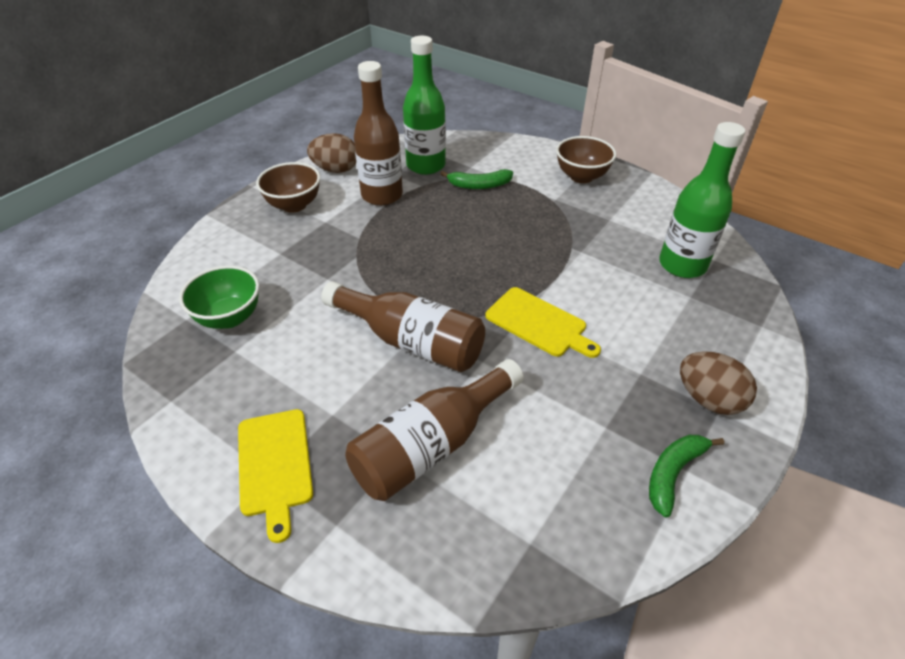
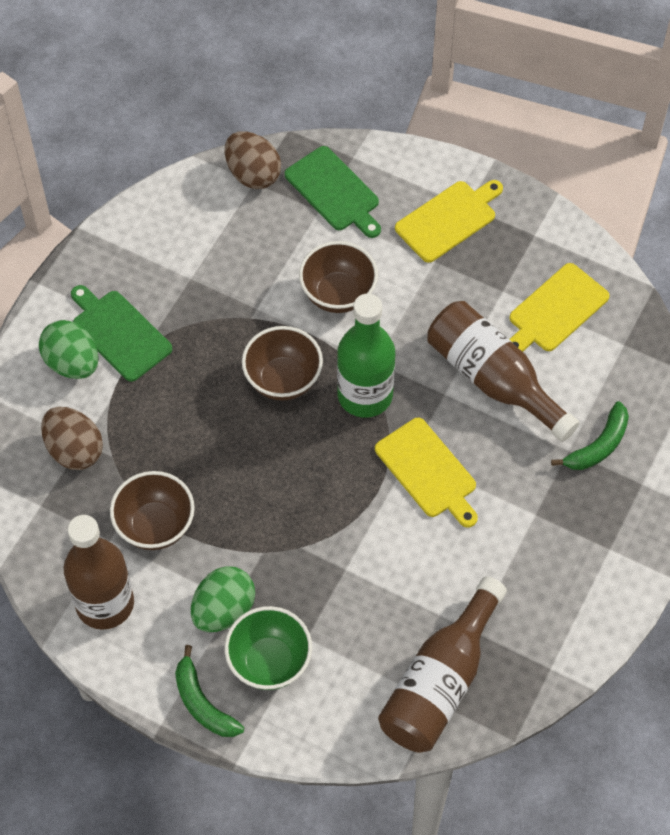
brown bowl: 2 -> 3
green bottle: 2 -> 1
green cutting board: 0 -> 2
green egg: 0 -> 2
yellow cutting board: 2 -> 3

